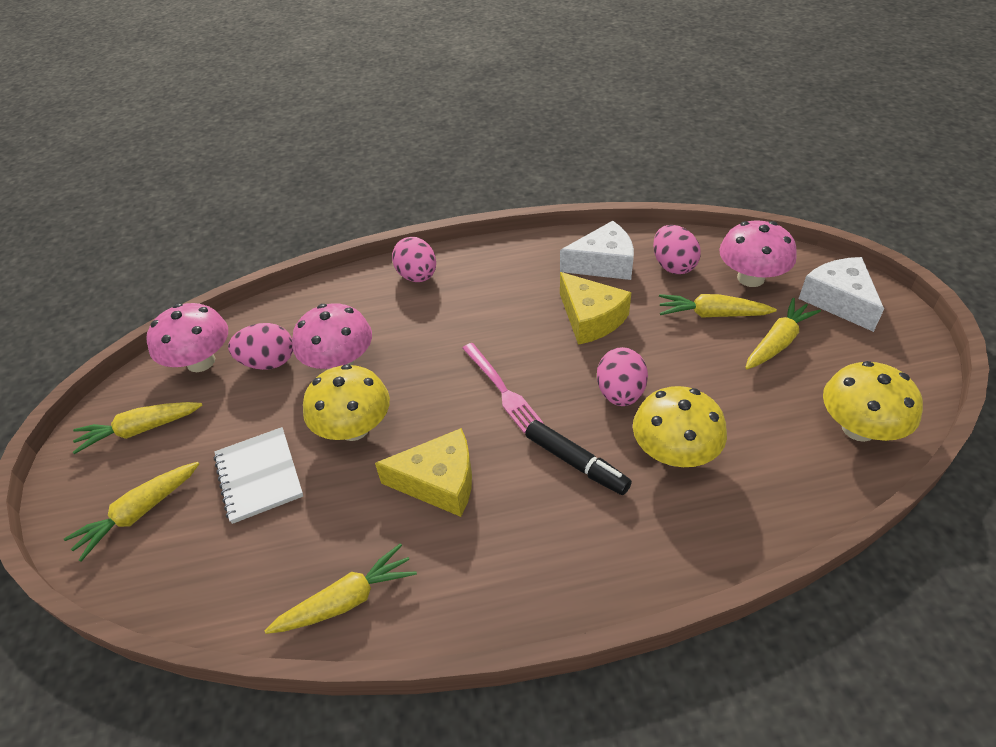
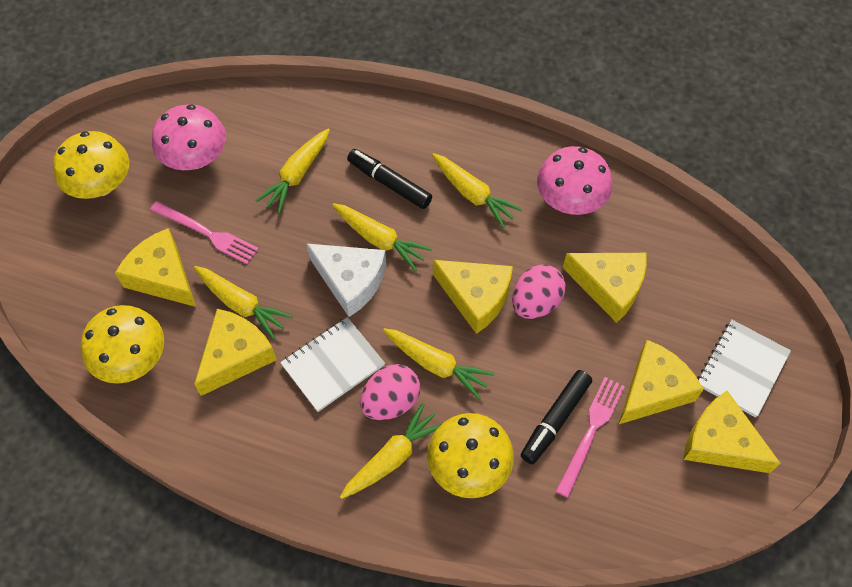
black marker: 1 -> 2
pink egg: 4 -> 2
pink fork: 1 -> 2
pink mushroom: 3 -> 2
white cheese: 2 -> 1
white notebook: 1 -> 2
yellow carrot: 5 -> 6
yellow cheese: 2 -> 6

